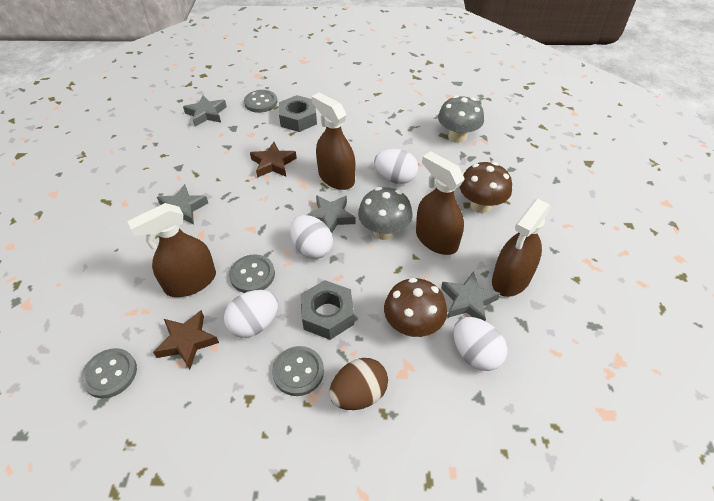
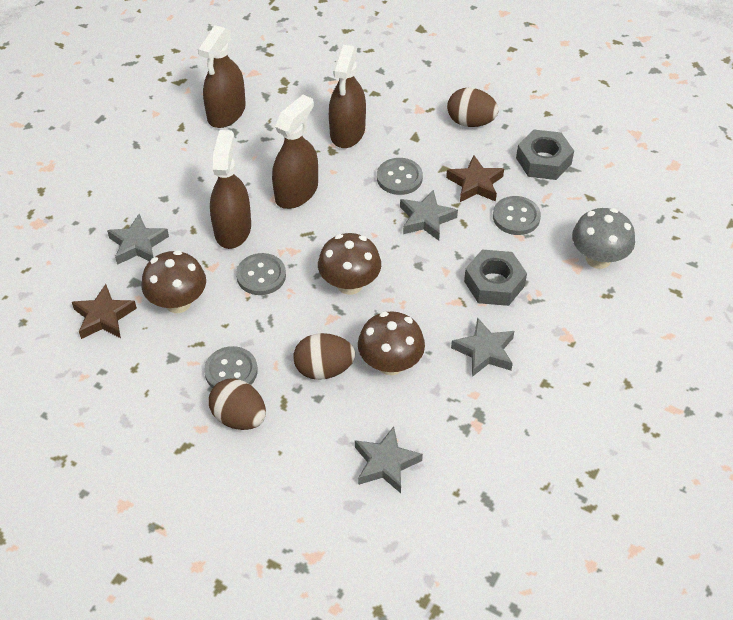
brown egg: 1 -> 3
brown mushroom: 2 -> 3
grey mushroom: 2 -> 1
white egg: 4 -> 0

